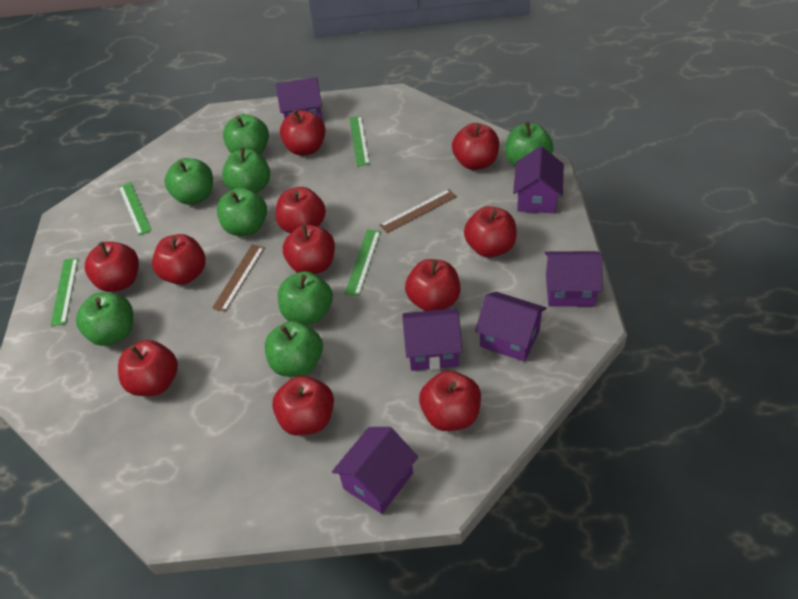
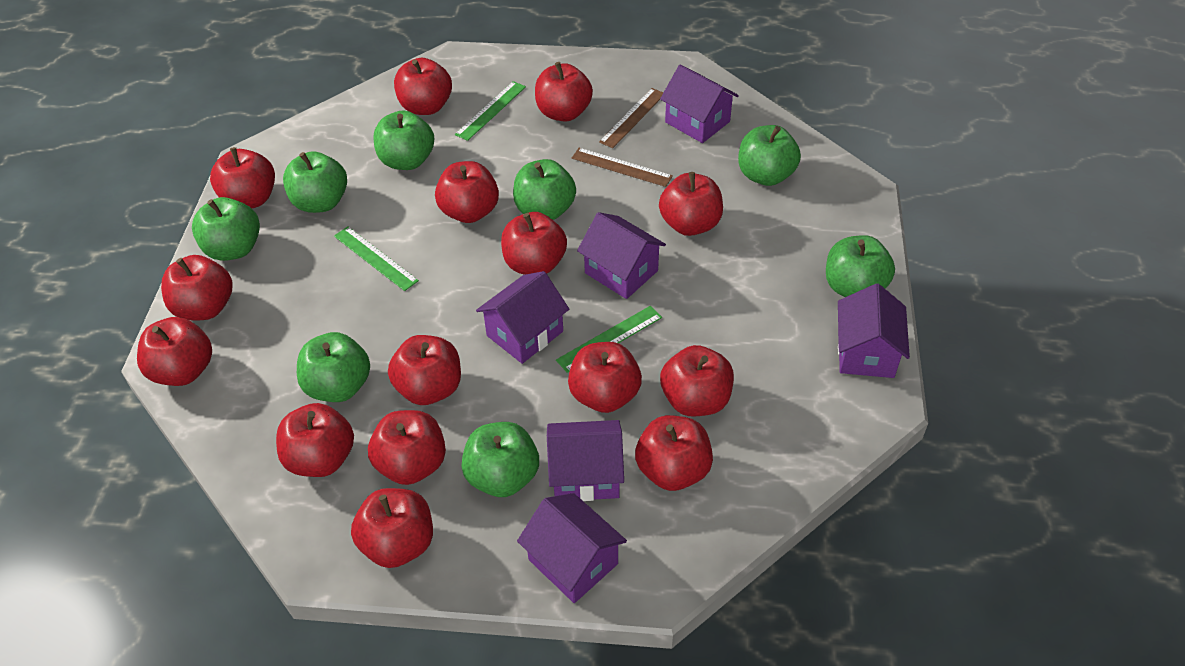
green ruler: 4 -> 3
red apple: 11 -> 15

